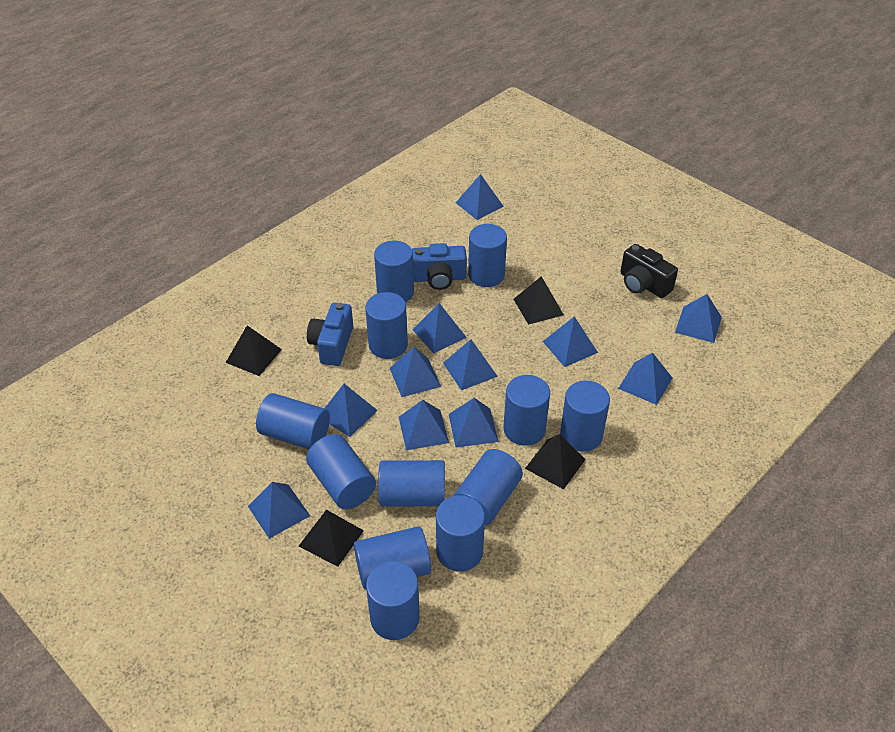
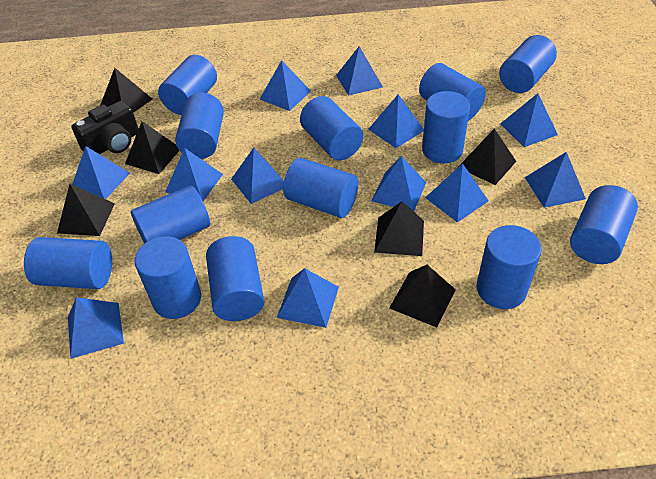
black pyramid: 4 -> 6
blue camera: 2 -> 0
blue cylinder: 12 -> 13
blue pyramid: 11 -> 12

